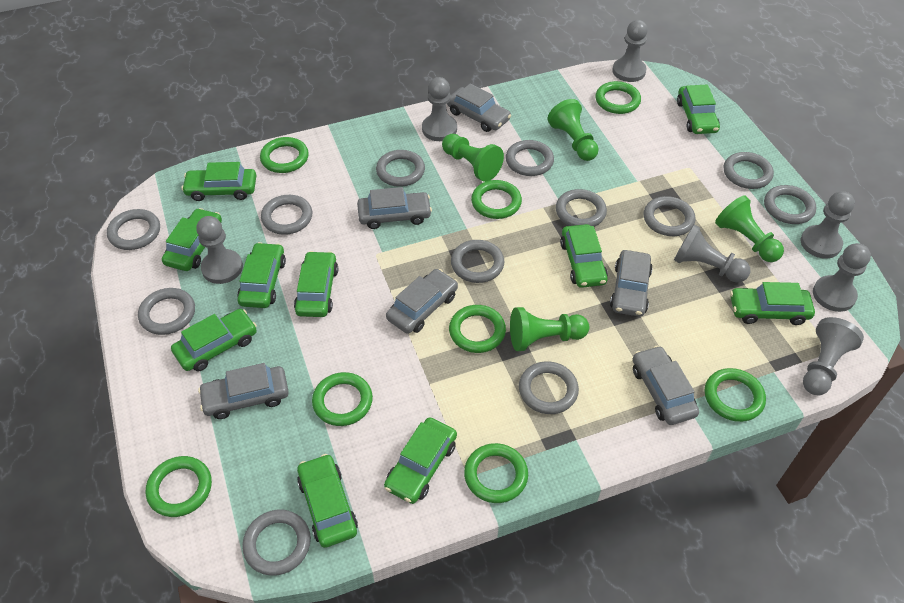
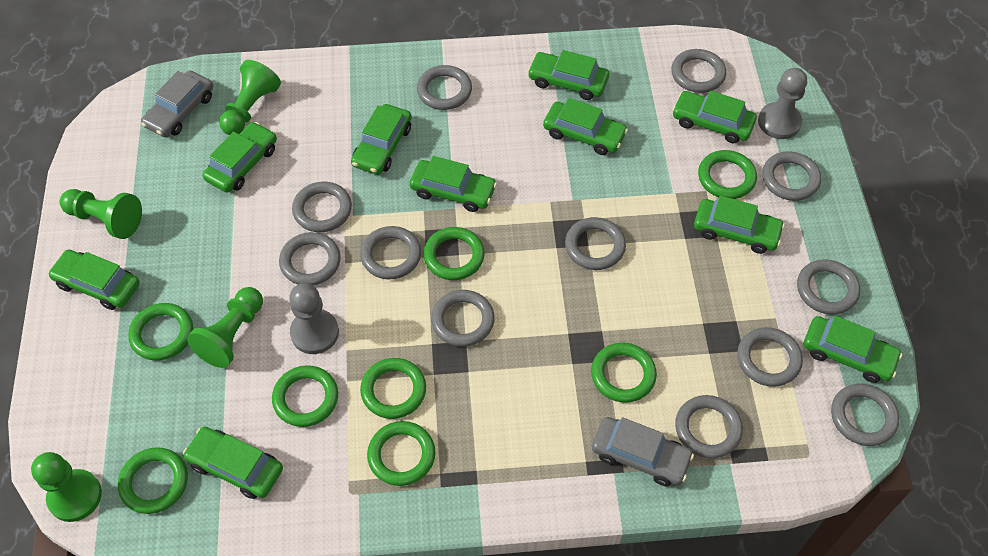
grey car: 6 -> 2
grey pawn: 7 -> 2

